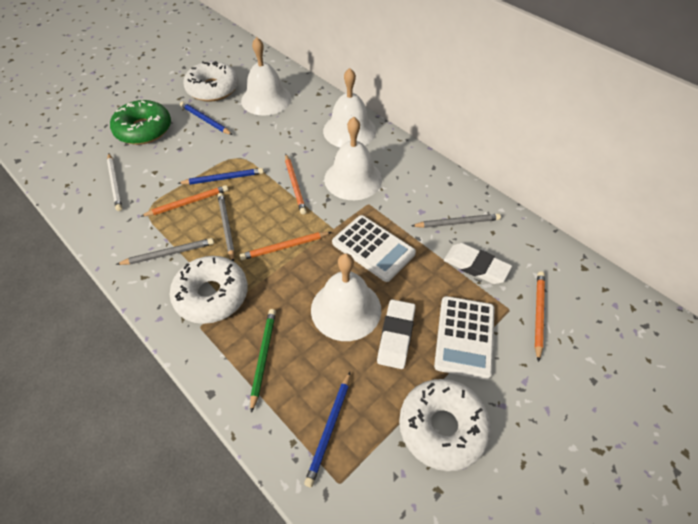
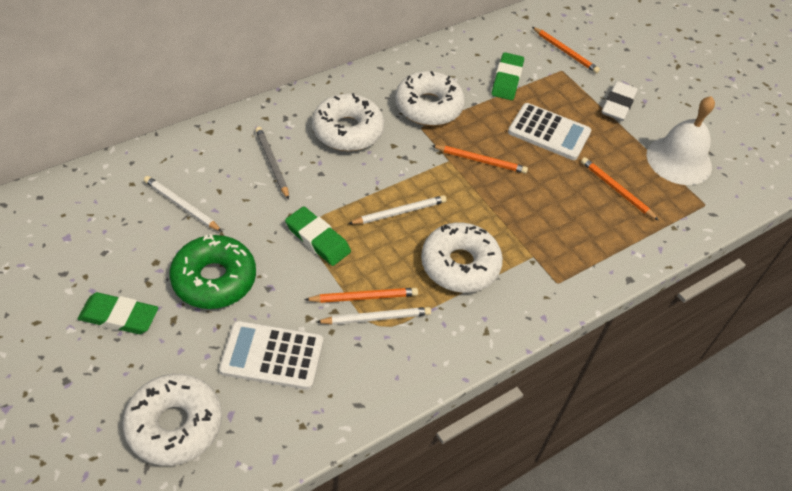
blue pencil: 3 -> 0
green eraser: 0 -> 3
green pencil: 1 -> 0
grey pencil: 3 -> 1
white bell: 4 -> 1
white donut: 3 -> 4
white eraser: 2 -> 1
white pencil: 1 -> 3

